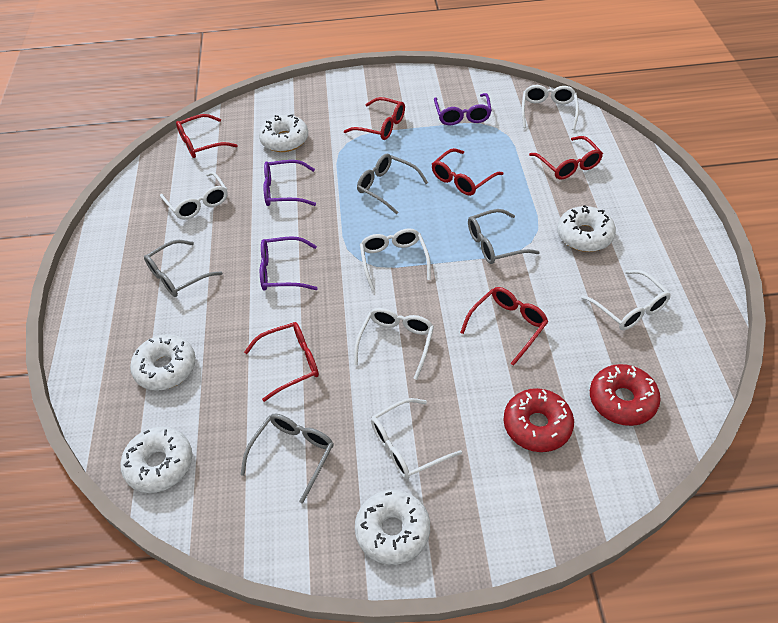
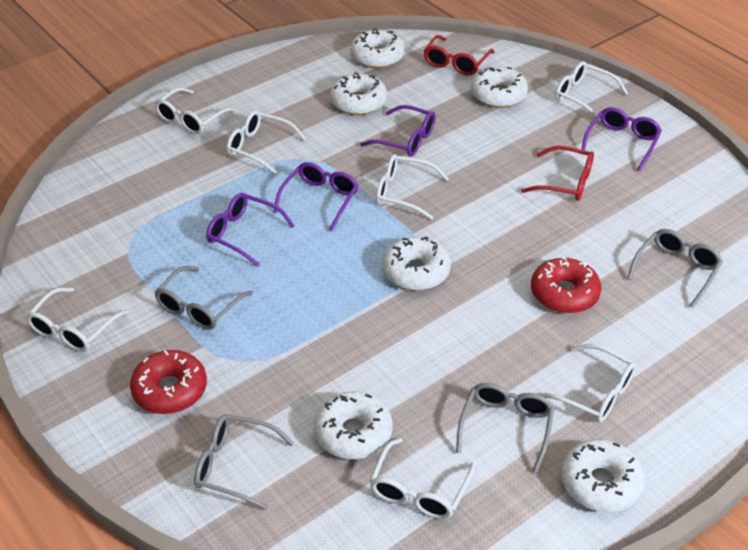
purple glasses: 3 -> 4
red glasses: 6 -> 2
white donut: 5 -> 6
white glasses: 6 -> 7

